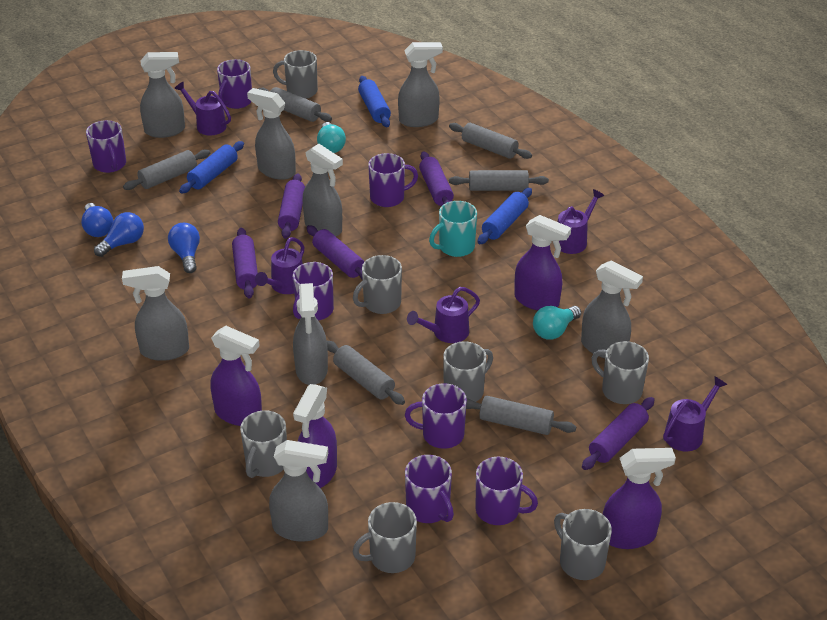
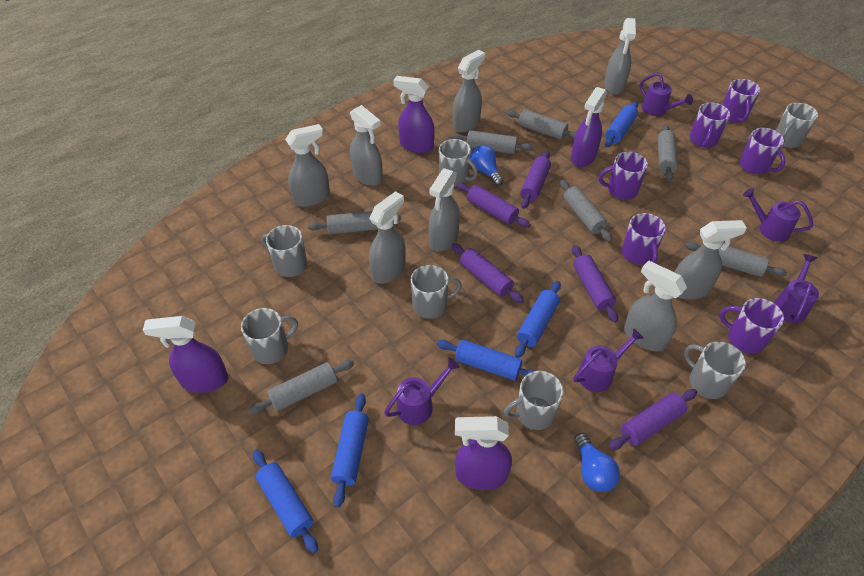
blue light bulb: 3 -> 2
blue rolling pin: 3 -> 5
grey rolling pin: 6 -> 7
purple mug: 7 -> 6
turquoise light bulb: 2 -> 0
turquoise mug: 1 -> 0

